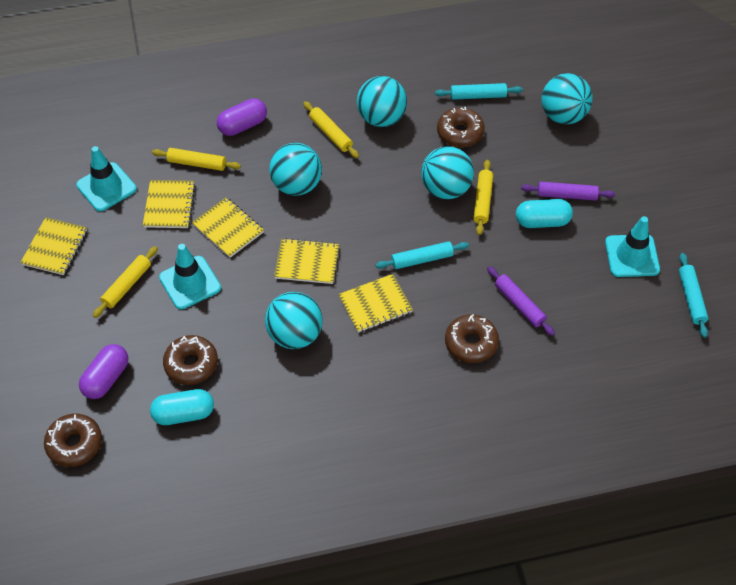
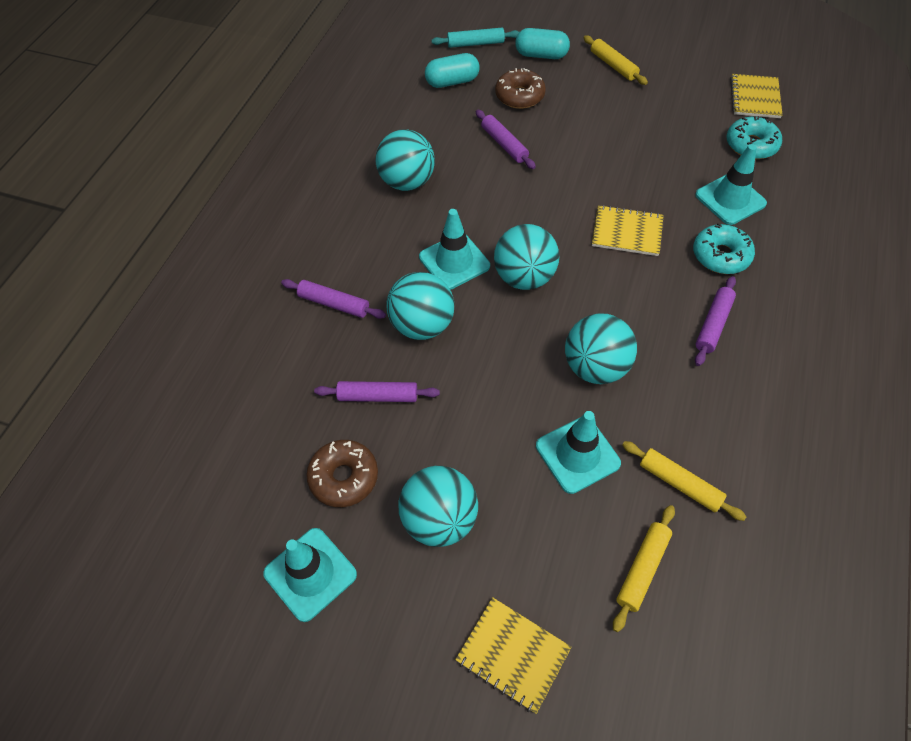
brown donut: 4 -> 2
purple capsule: 2 -> 0
purple rolling pin: 2 -> 4
turquoise donut: 0 -> 2
turquoise rolling pin: 3 -> 1
turquoise traffic cone: 3 -> 4
yellow notebook: 5 -> 3
yellow rolling pin: 4 -> 3

